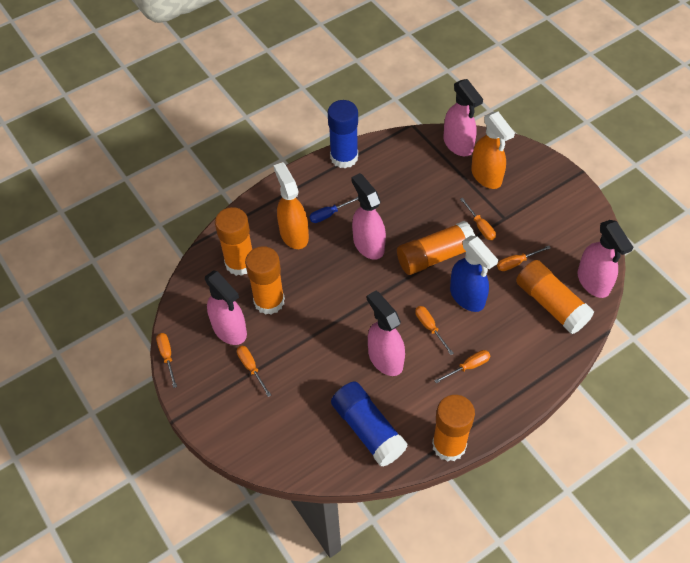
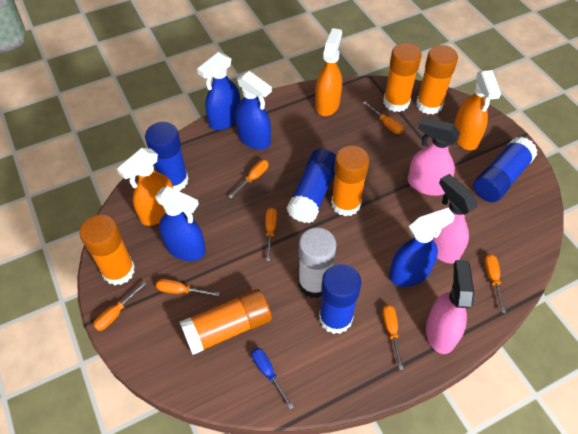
blue glue stick: 2 -> 4
blue spray bottle: 1 -> 4
orange screwdriver: 6 -> 7
orange spray bottle: 2 -> 3
pink spray bottle: 5 -> 3
white glue stick: 0 -> 1

